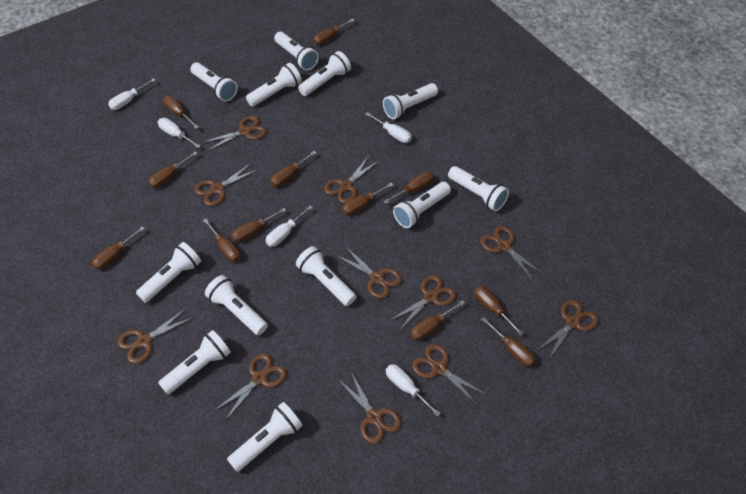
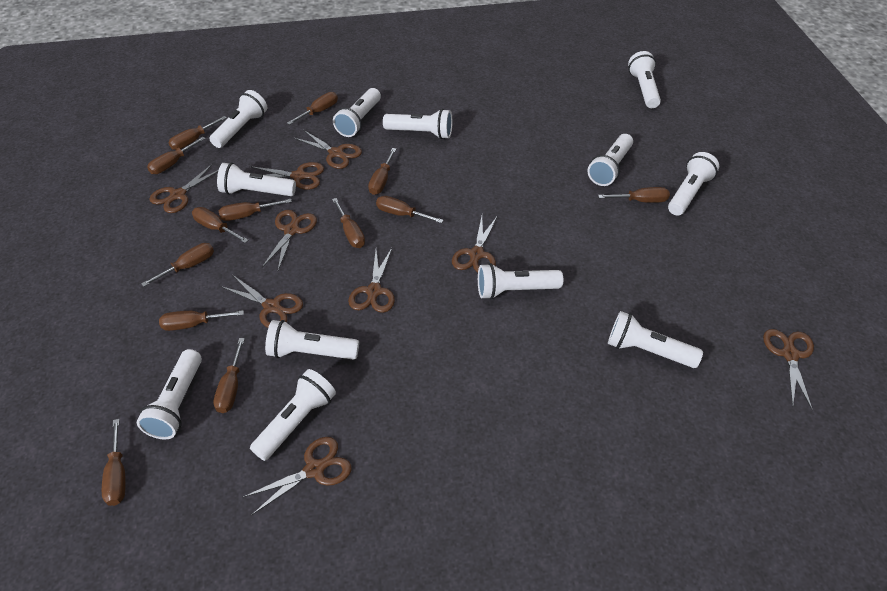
brown scissors: 11 -> 9
brown screwdriver: 12 -> 13
white screwdriver: 5 -> 0

